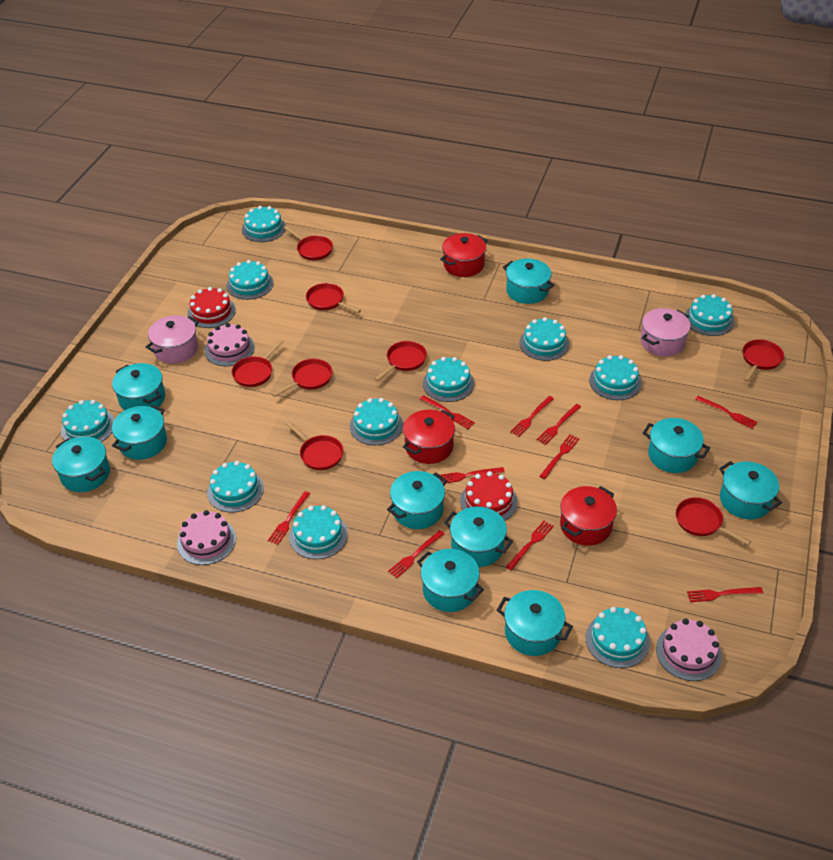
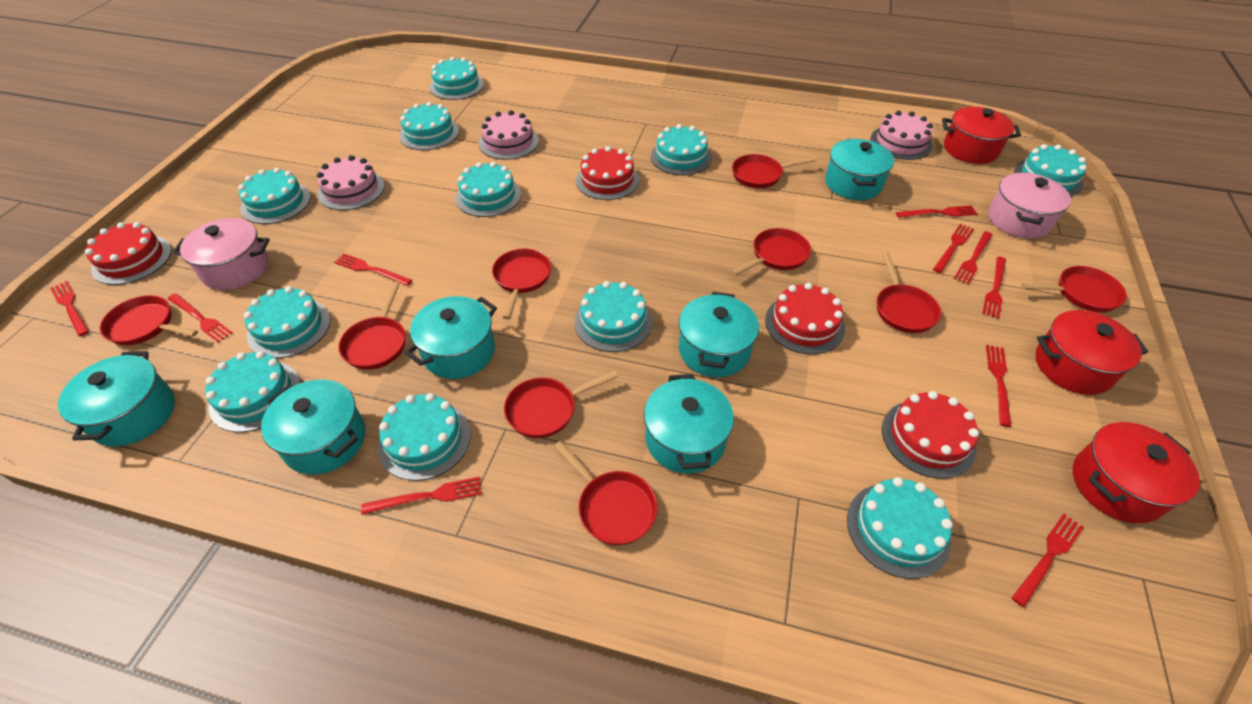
red cake: 2 -> 4
red pan: 8 -> 9
turquoise pot: 10 -> 6

